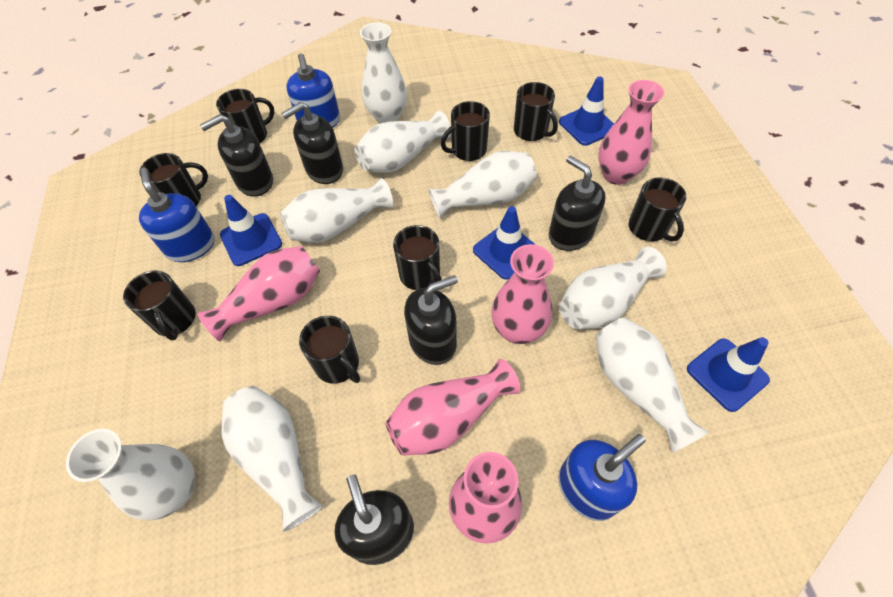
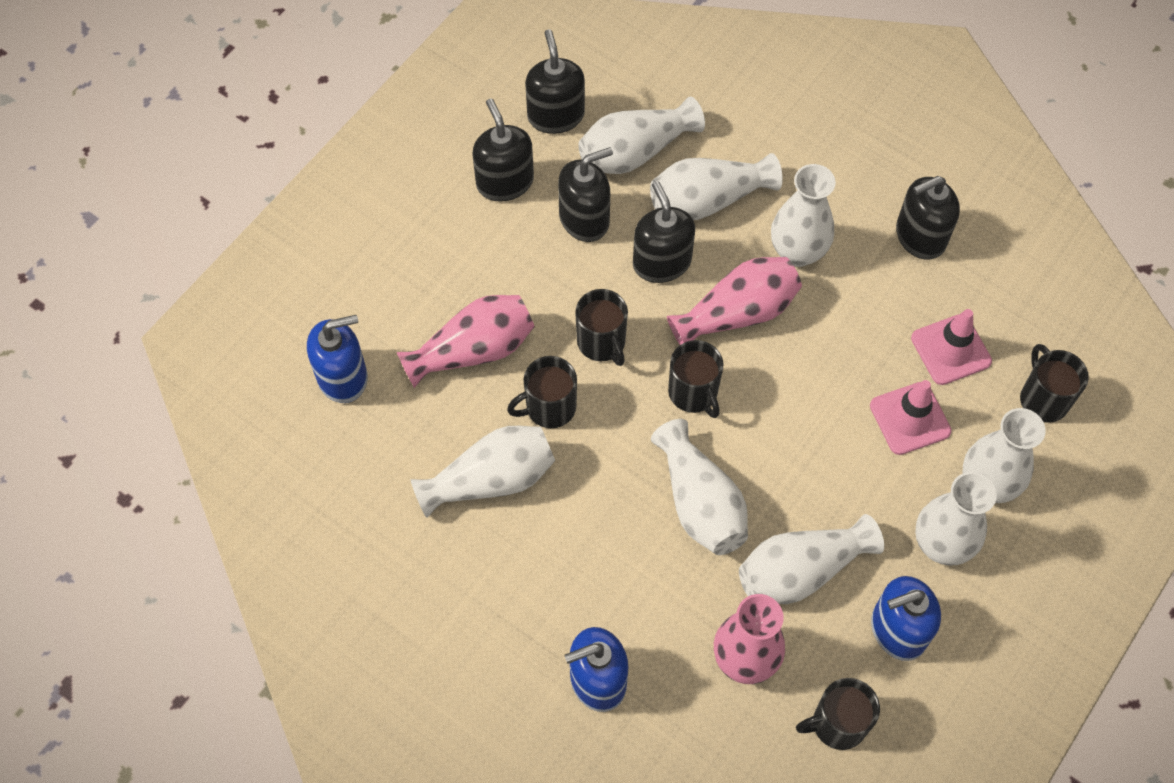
black mug: 8 -> 5
blue traffic cone: 4 -> 0
pink traffic cone: 0 -> 2
pink vase: 5 -> 3

